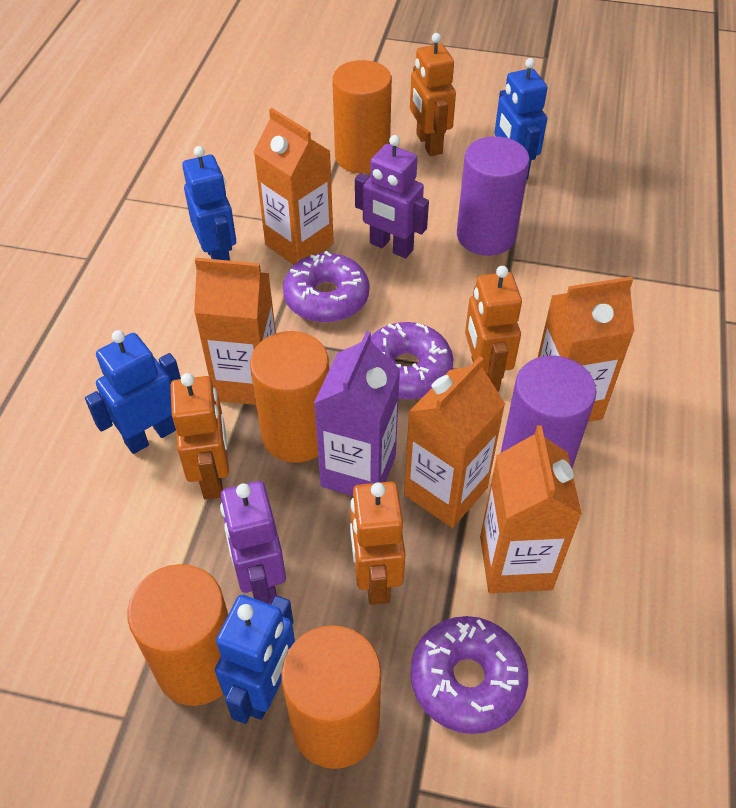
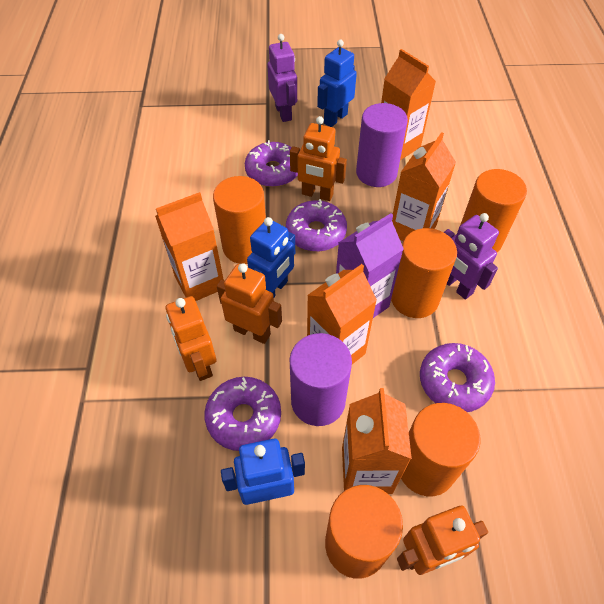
blue robot: 4 -> 3
orange cylinder: 4 -> 5
purple donut: 3 -> 4

